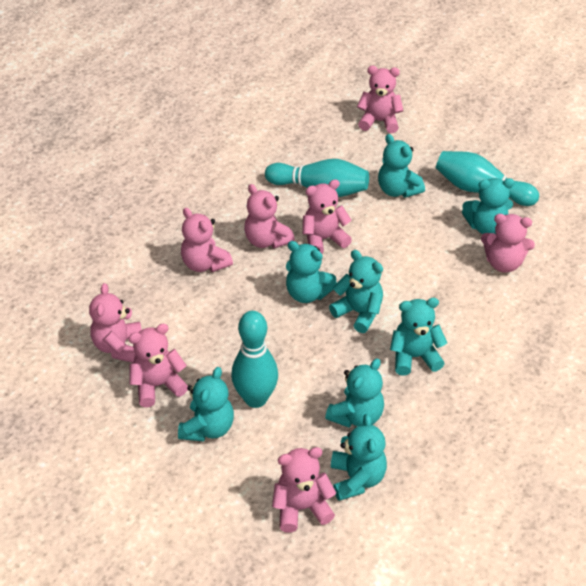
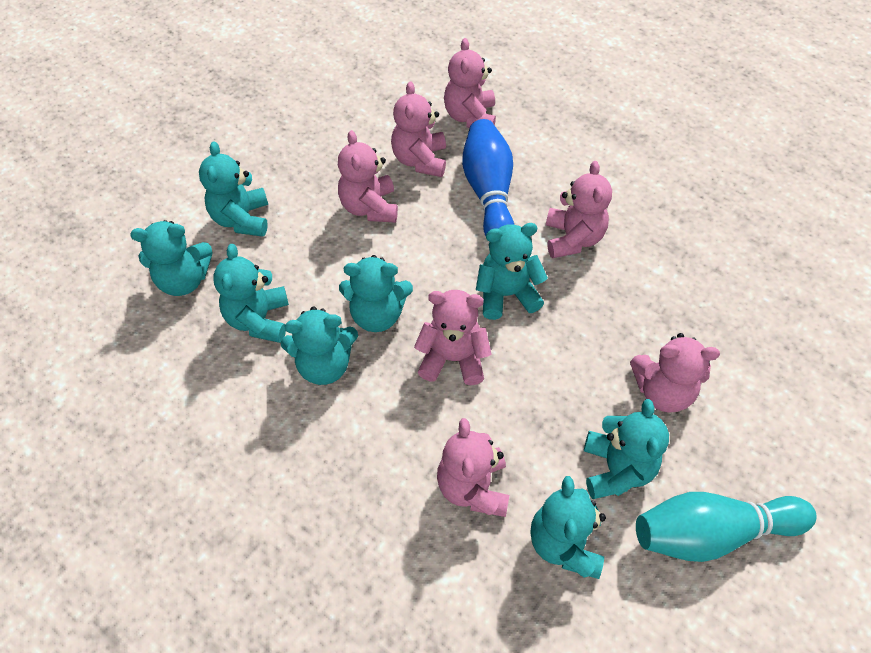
blue bowling pin: 0 -> 1
pink teddy bear: 8 -> 7
turquoise bowling pin: 3 -> 1

